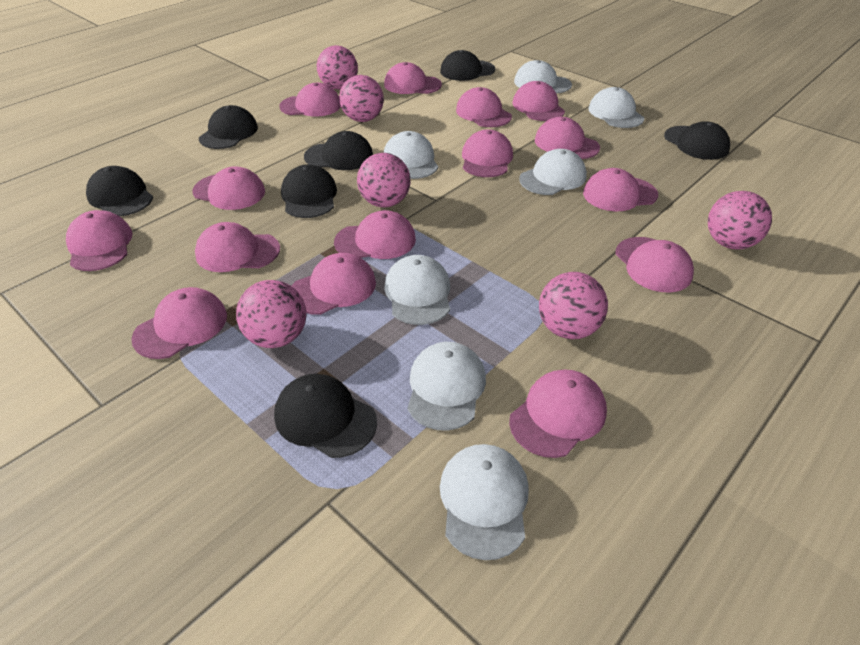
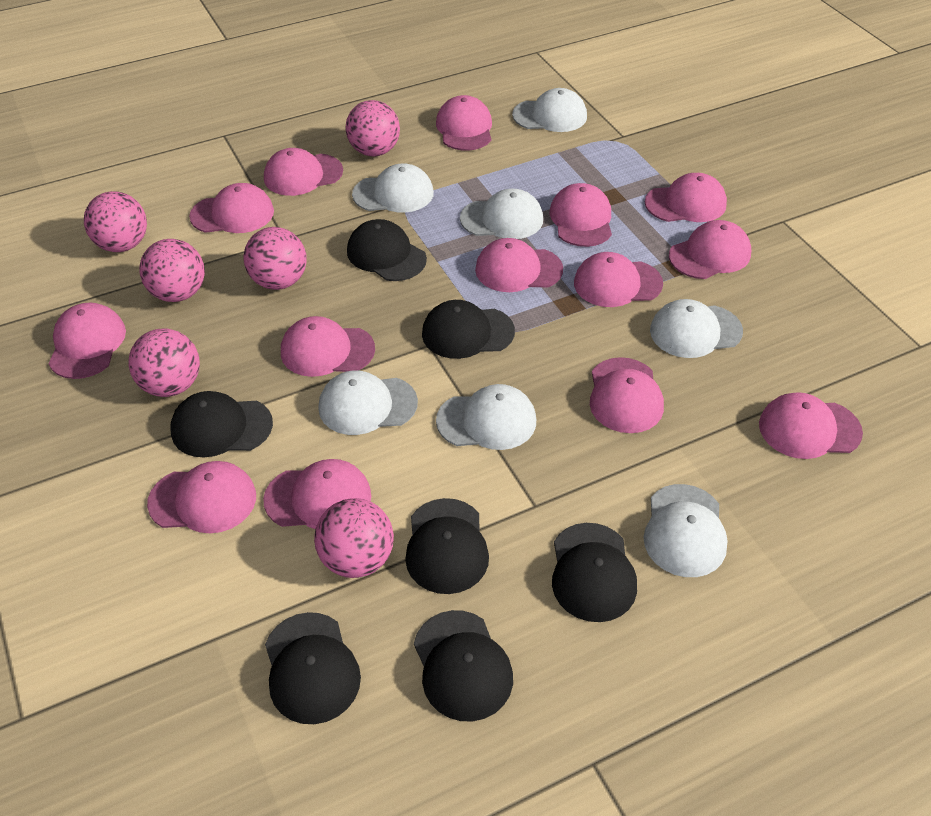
pink cap: 15 -> 14

